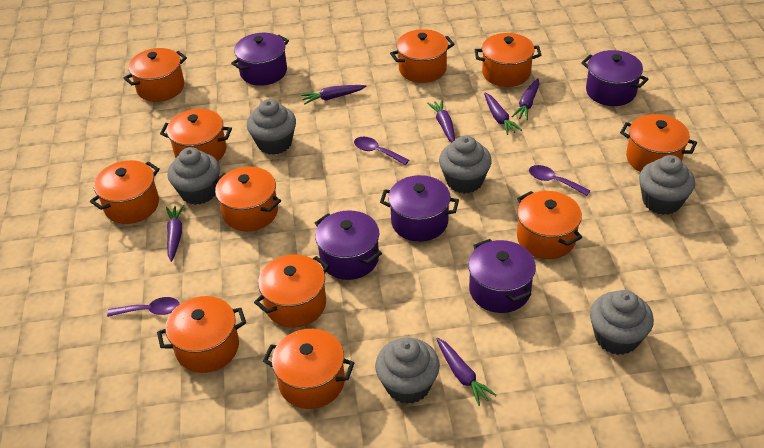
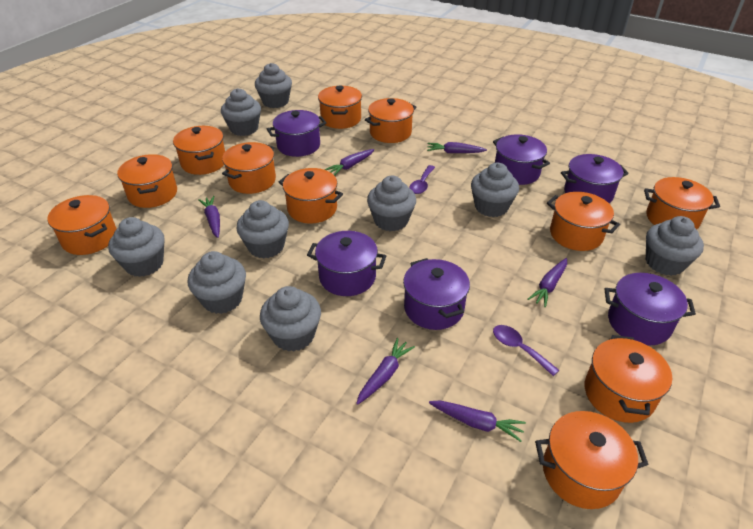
grey cupcake: 6 -> 9
purple pot: 5 -> 6
purple spoon: 3 -> 2

